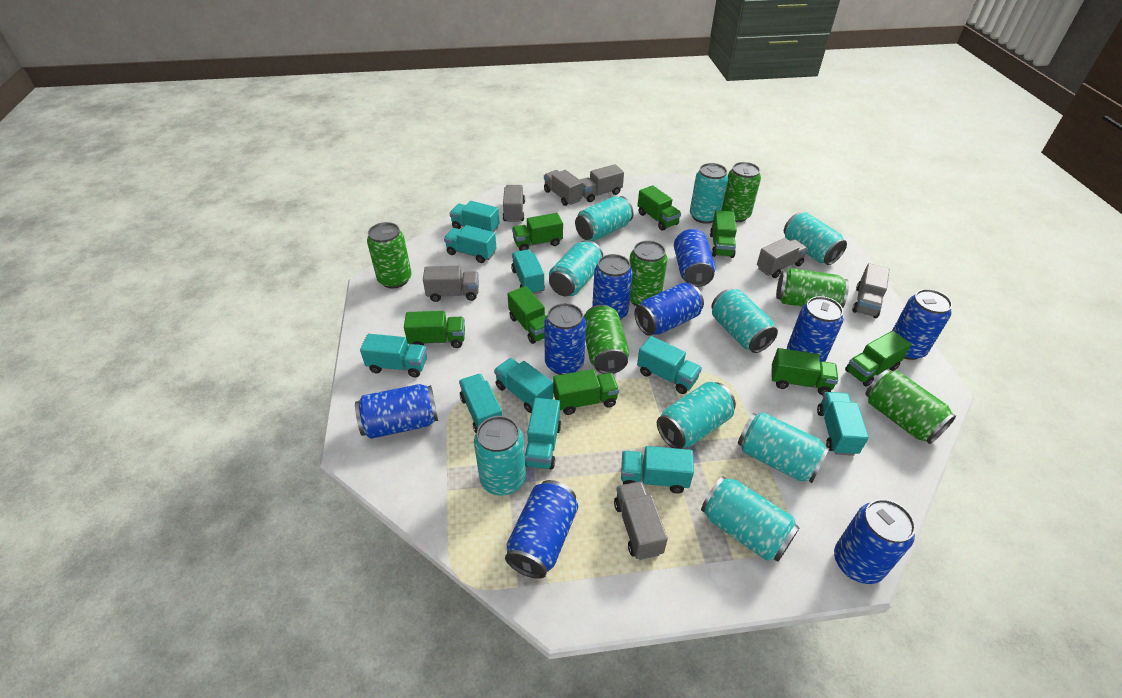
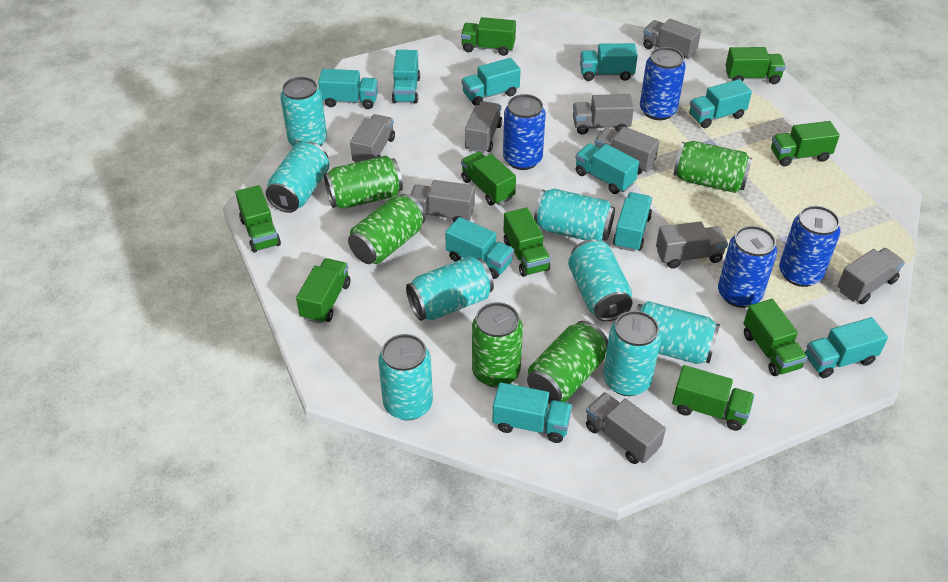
blue can: 9 -> 4
green can: 6 -> 5
green truck: 8 -> 9
grey truck: 7 -> 9
turquoise can: 9 -> 8

